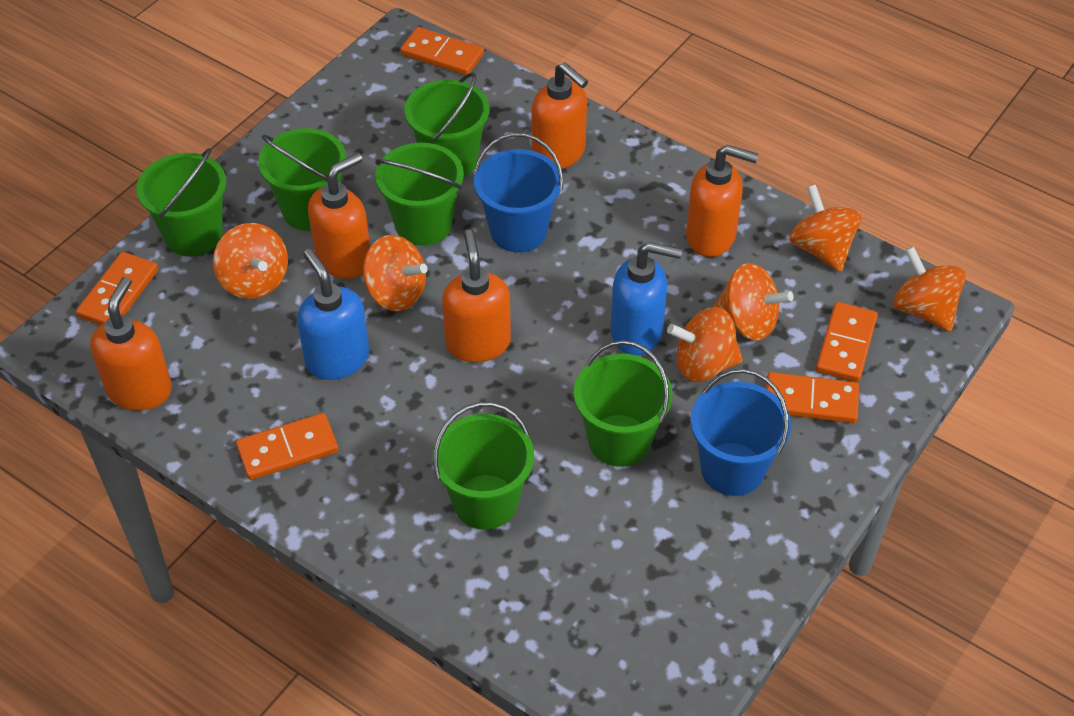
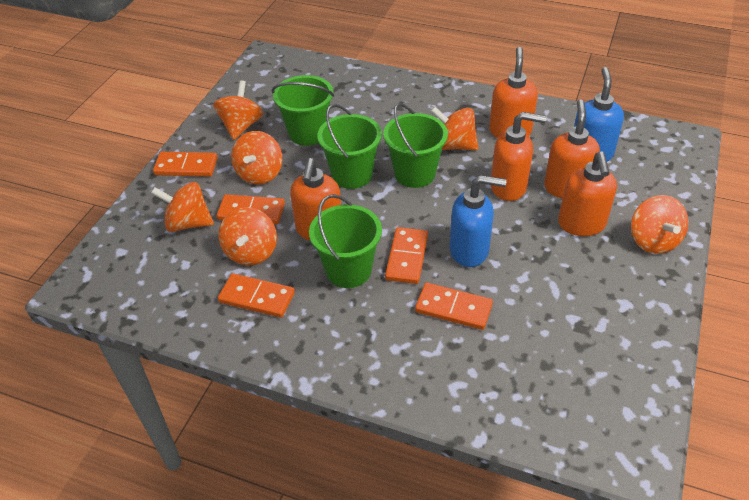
blue bucket: 2 -> 0
green bucket: 6 -> 4

